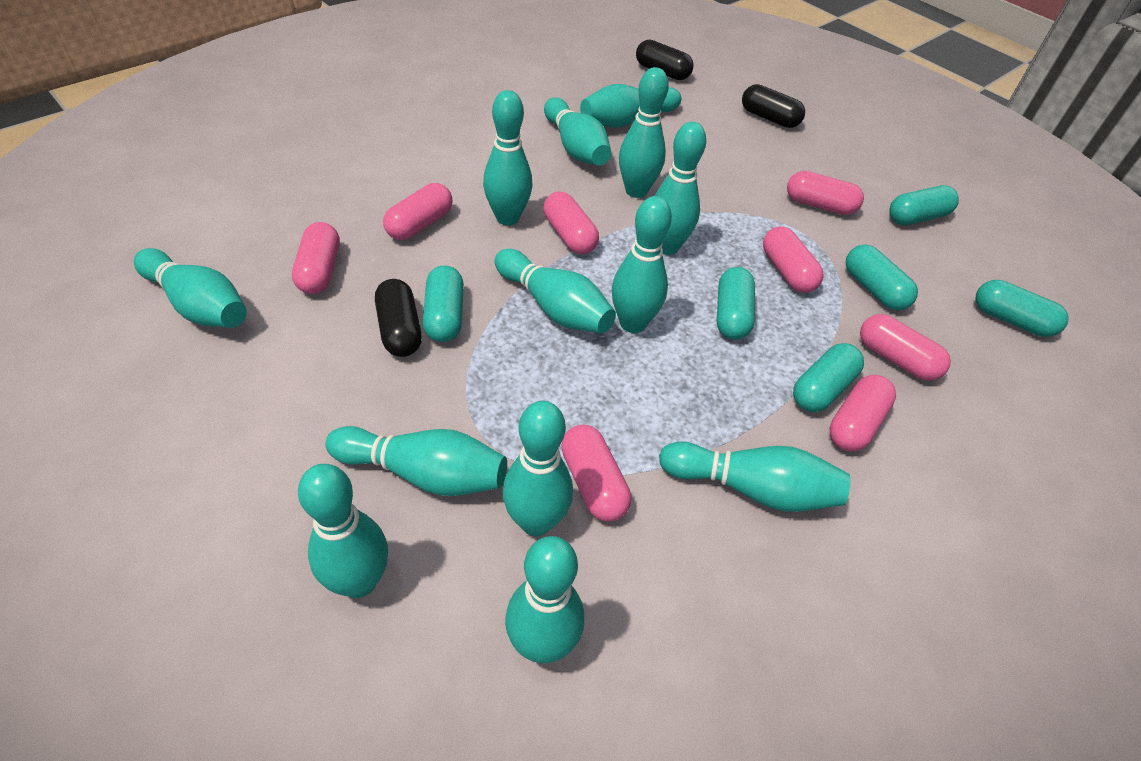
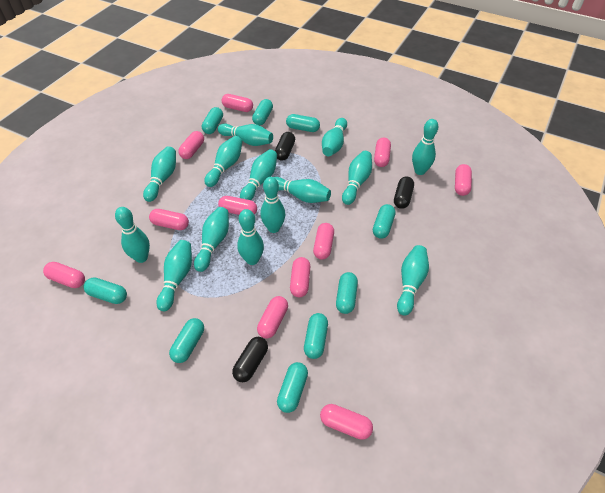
pink capsule: 8 -> 11
turquoise bowling pin: 13 -> 14
turquoise capsule: 6 -> 9

